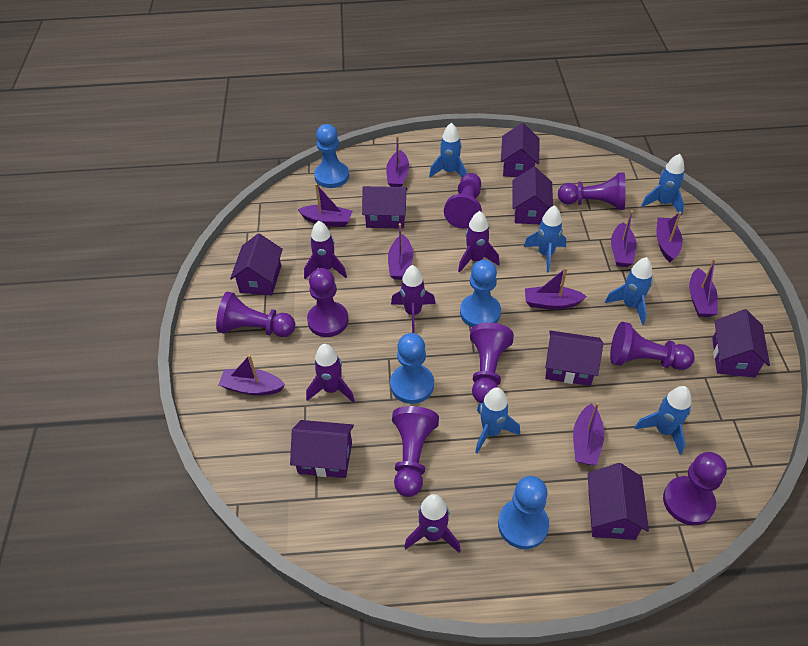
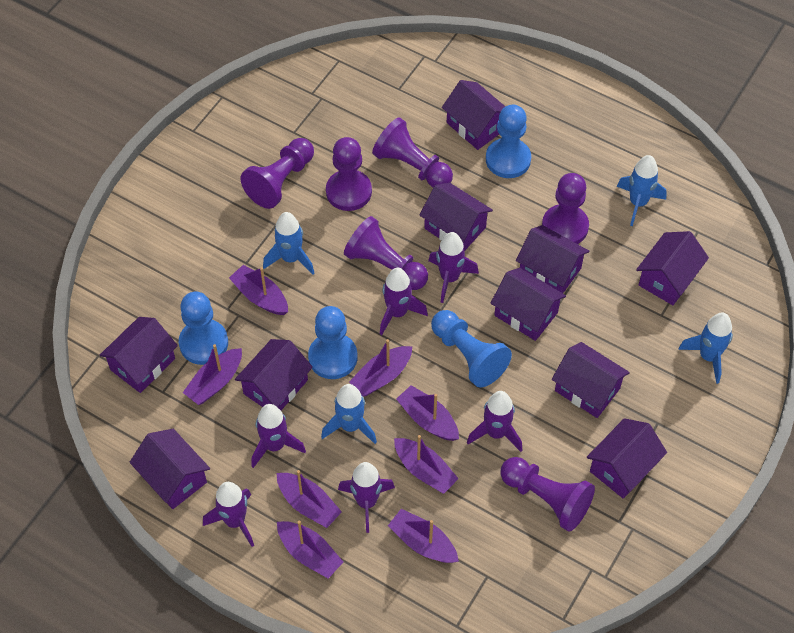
blue rocket: 6 -> 4
purple boat: 9 -> 8
purple house: 8 -> 10
purple pawn: 8 -> 6
purple rocket: 5 -> 6

